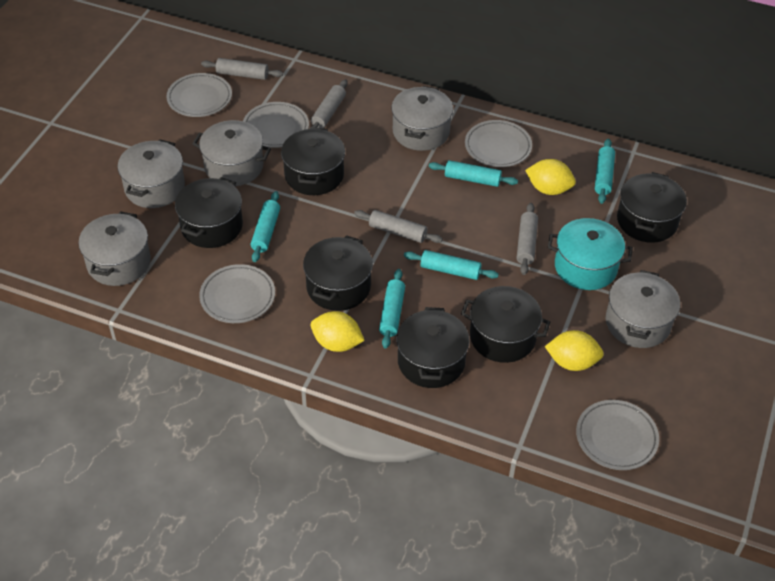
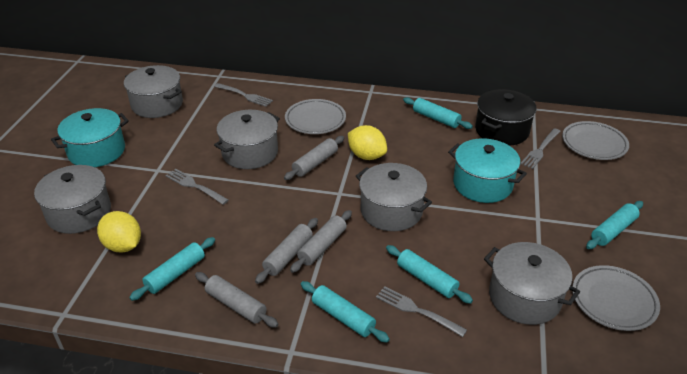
black pot: 6 -> 1
grey fork: 0 -> 4
grey plate: 5 -> 3
turquoise pot: 1 -> 2
yellow lemon: 3 -> 2

